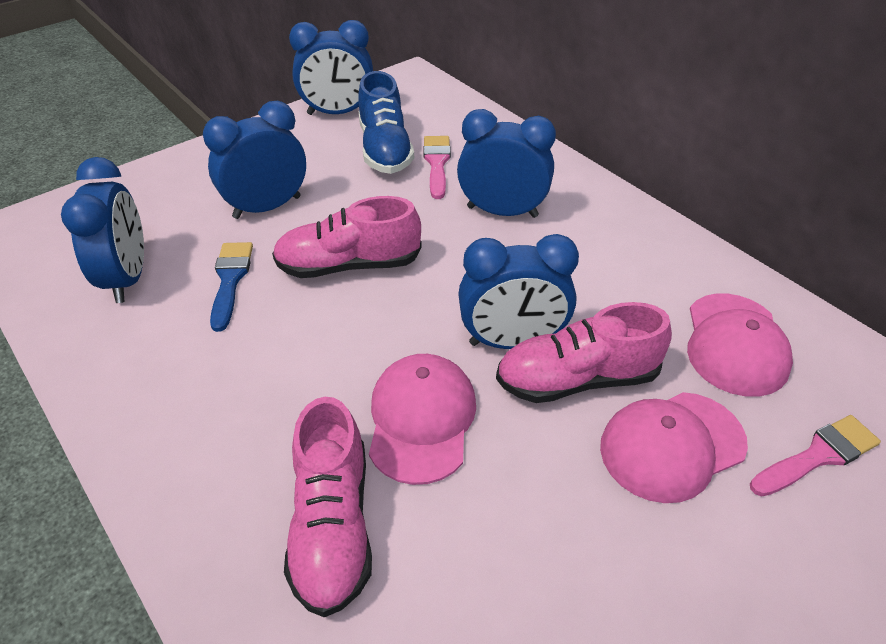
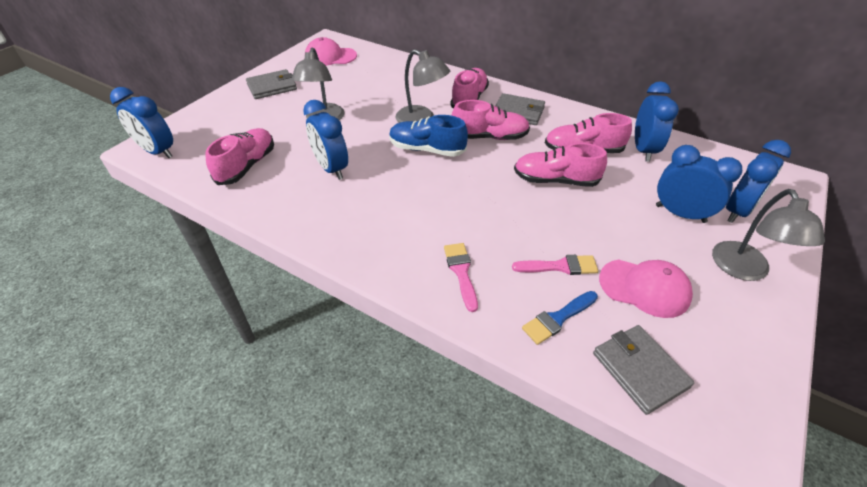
grey lamp: 0 -> 3
grey wallet: 0 -> 3
pink cap: 3 -> 2
pink shoe: 3 -> 5

